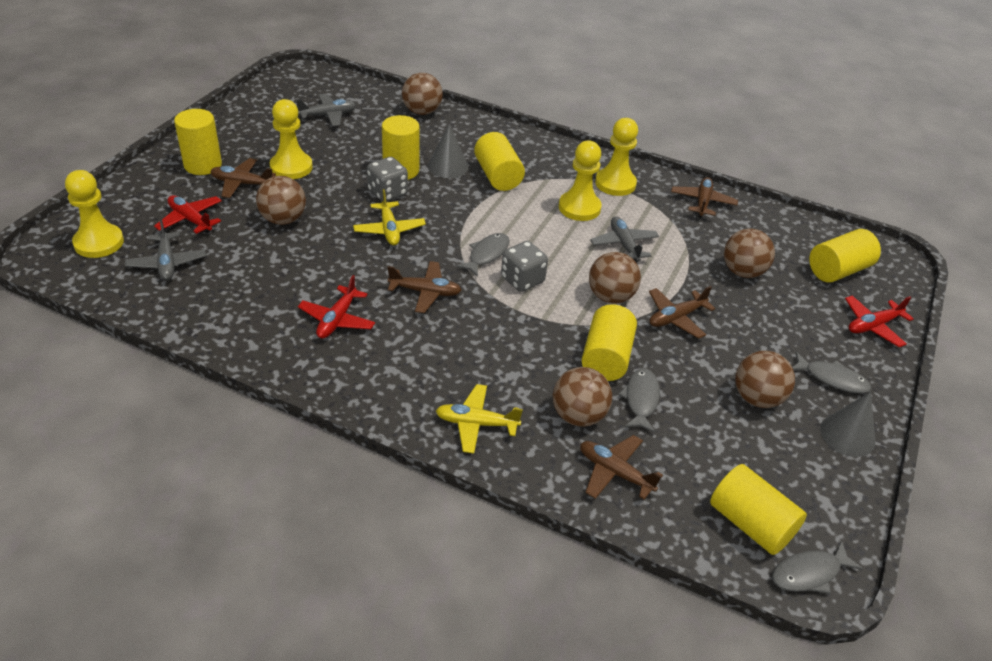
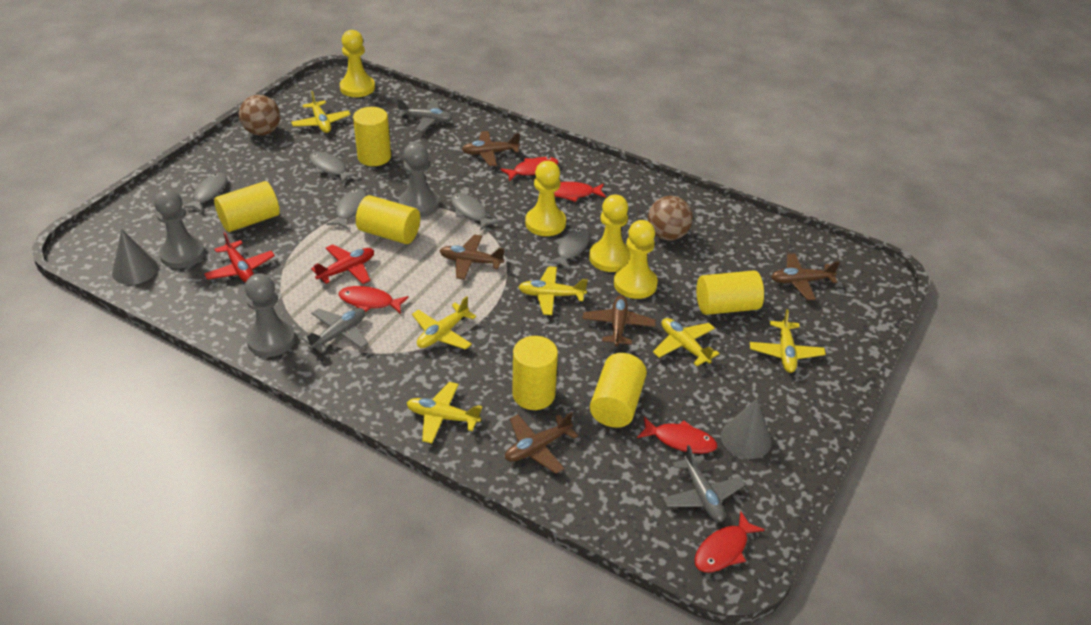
brown ball: 6 -> 2
grey dice: 2 -> 0
grey fish: 4 -> 5
grey pawn: 0 -> 3
red fish: 0 -> 5
red plane: 3 -> 2
yellow plane: 2 -> 6

